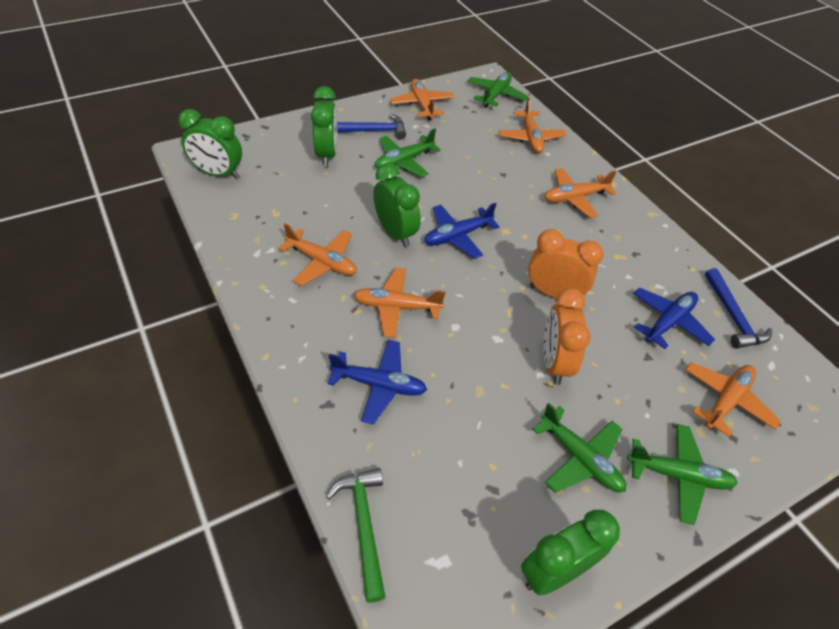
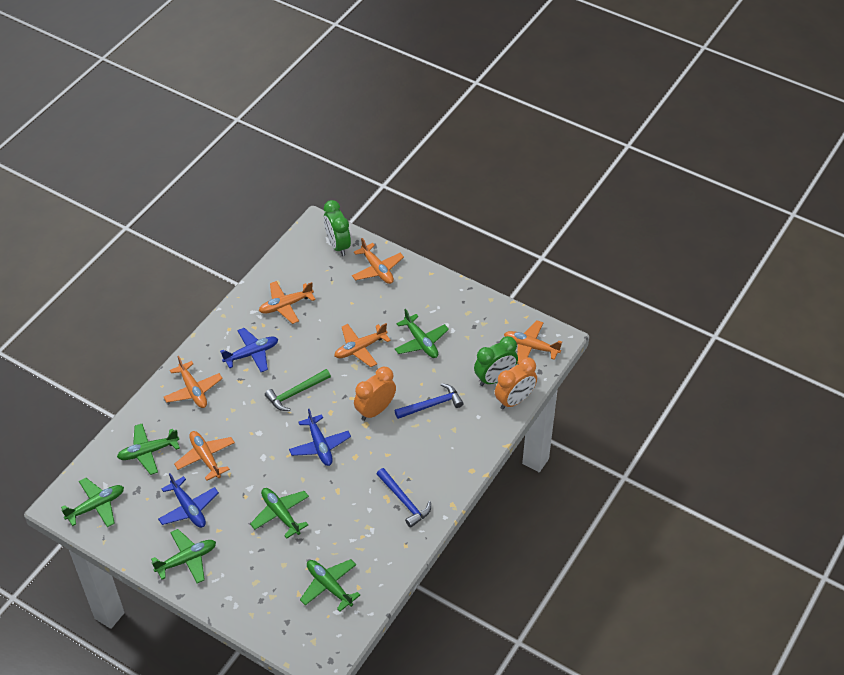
green clock: 4 -> 2
green plane: 4 -> 6

